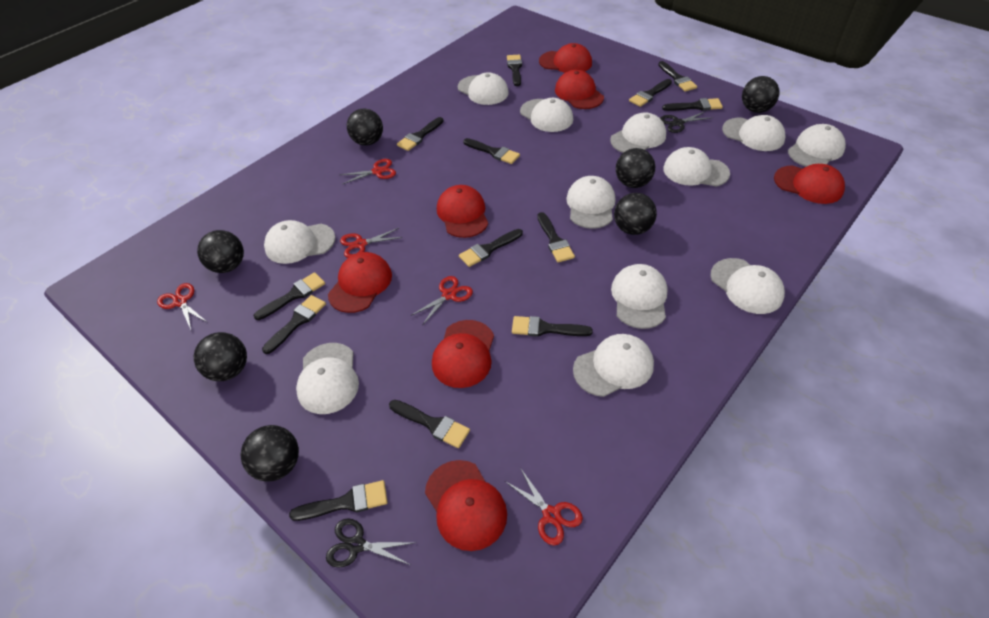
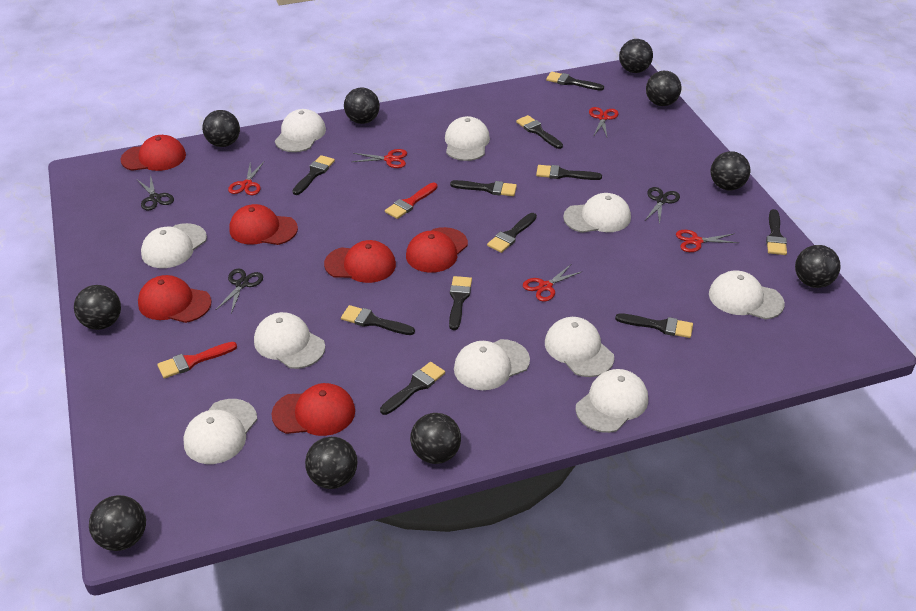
black ball: 7 -> 10
black brush: 13 -> 11
black scissors: 2 -> 3
red brush: 0 -> 2
red cap: 7 -> 6
white cap: 12 -> 10

